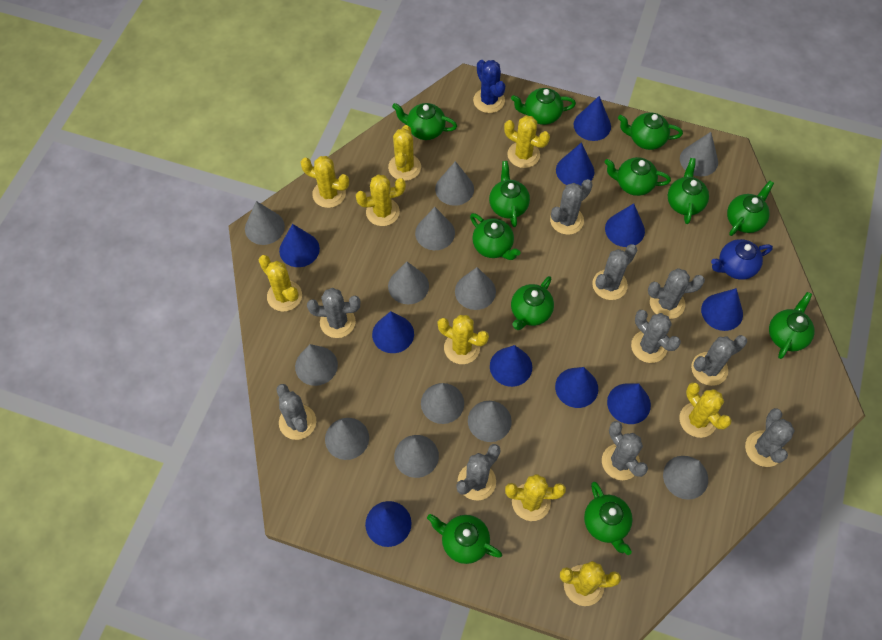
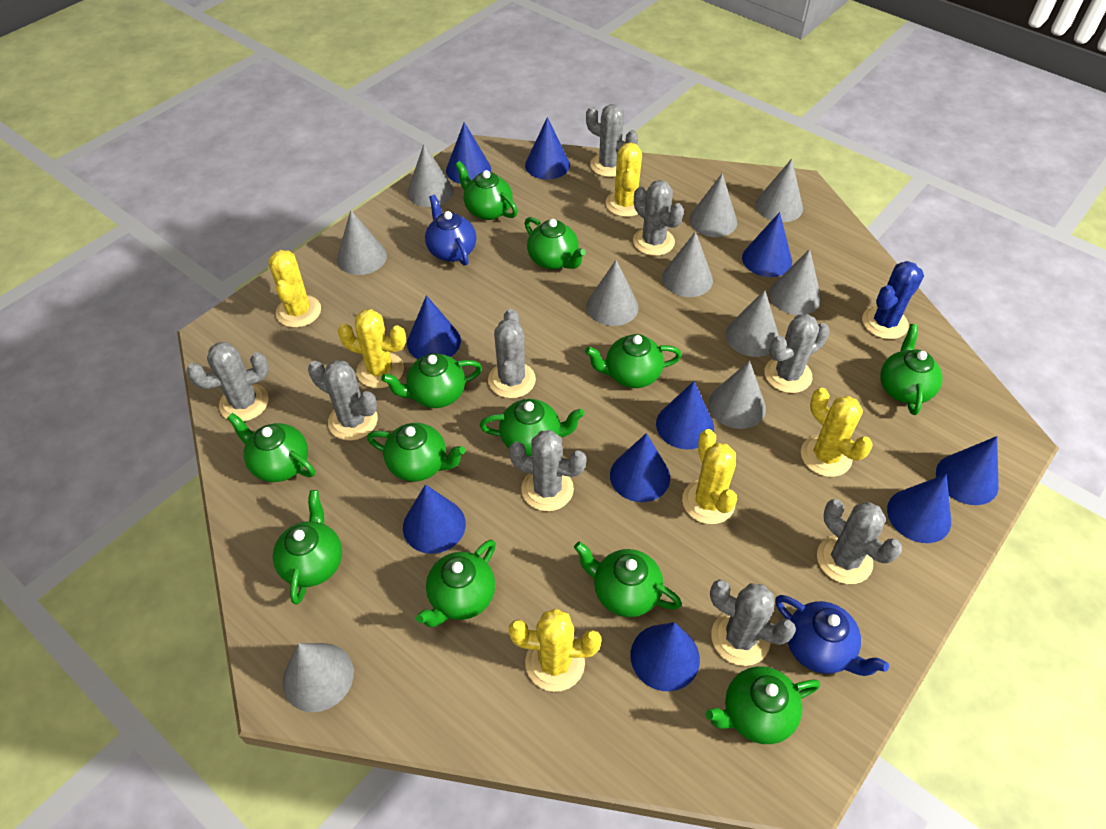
blue teapot: 1 -> 2
grey cactus: 10 -> 9
grey cone: 12 -> 10
yellow cactus: 9 -> 6

